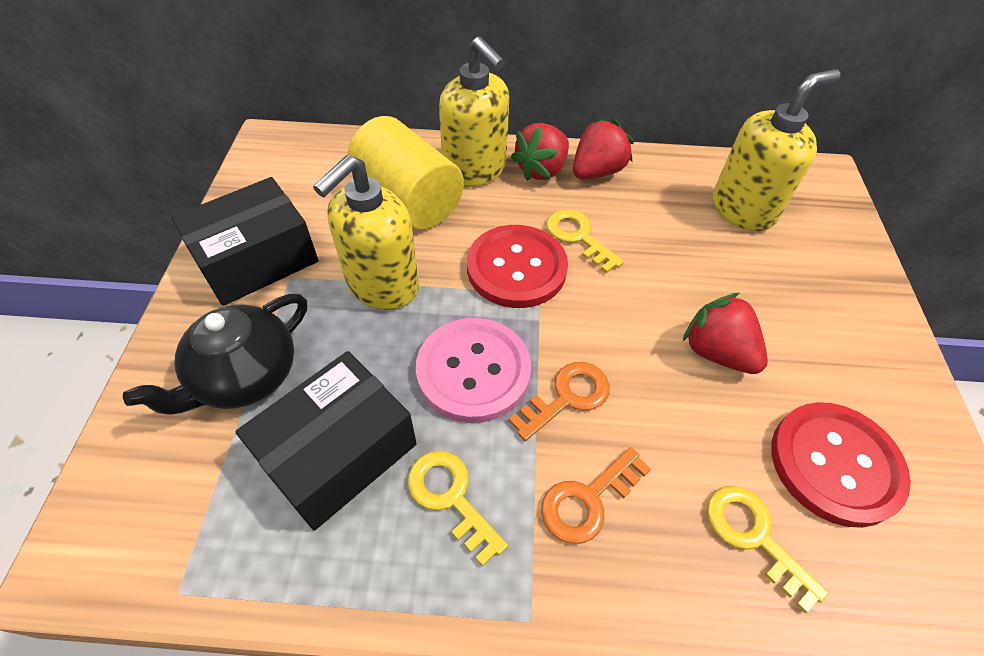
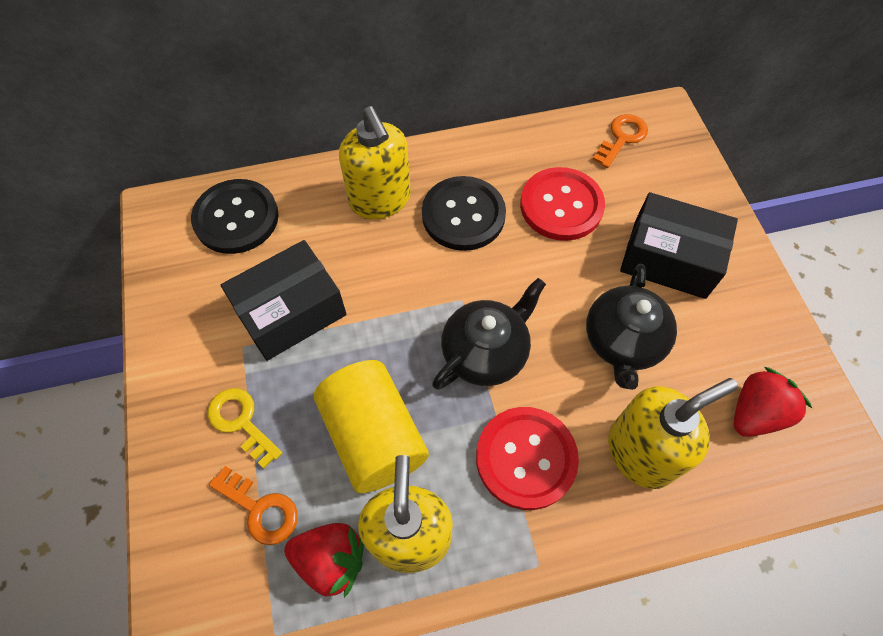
black button: 0 -> 2
black teapot: 1 -> 2
pink button: 1 -> 0
red strawberry: 3 -> 2
yellow key: 3 -> 1

